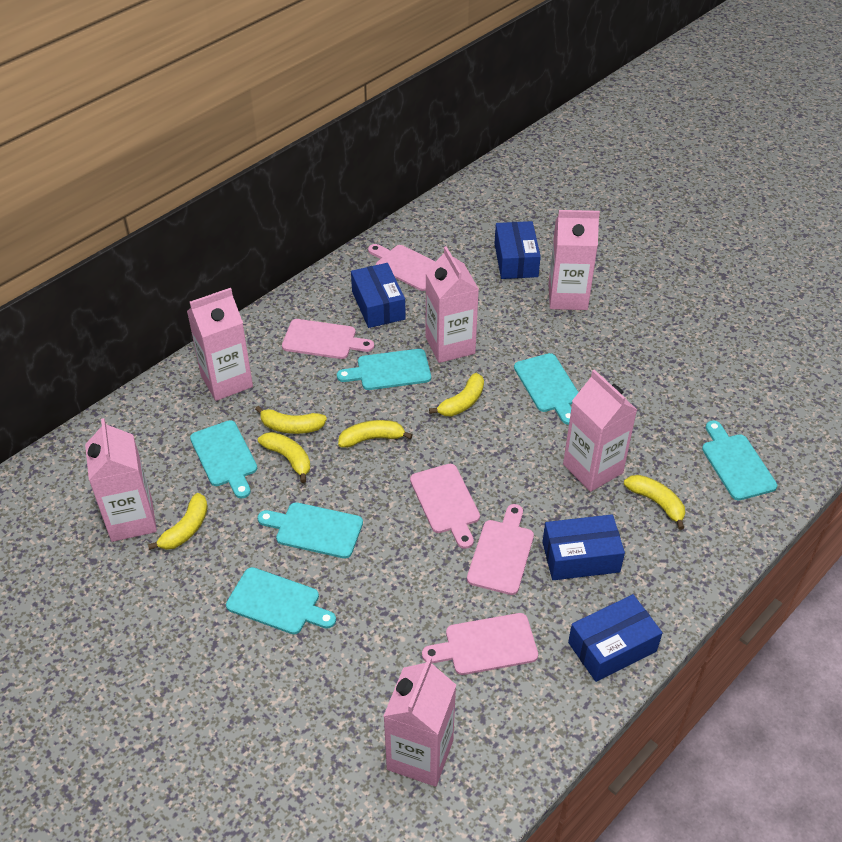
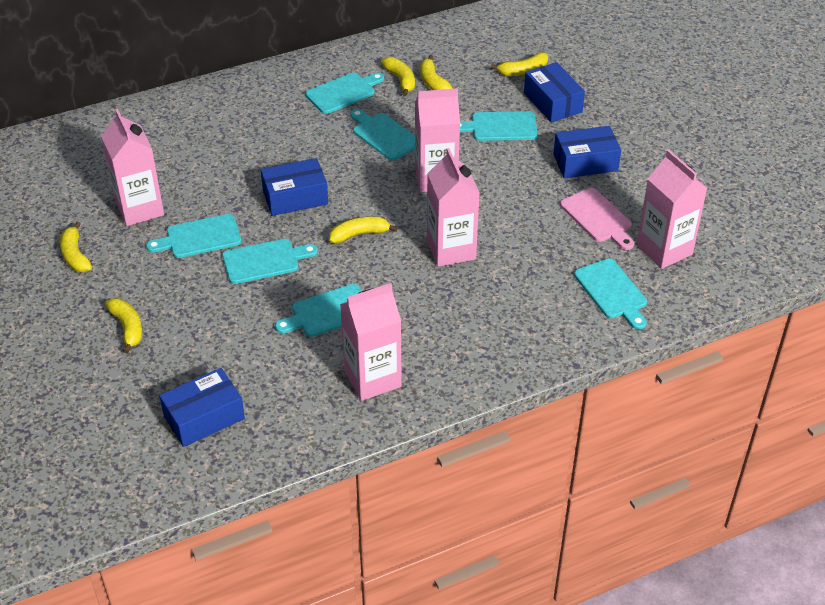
pink carton: 6 -> 5
pink cutting board: 5 -> 1
turquoise cutting board: 6 -> 7

